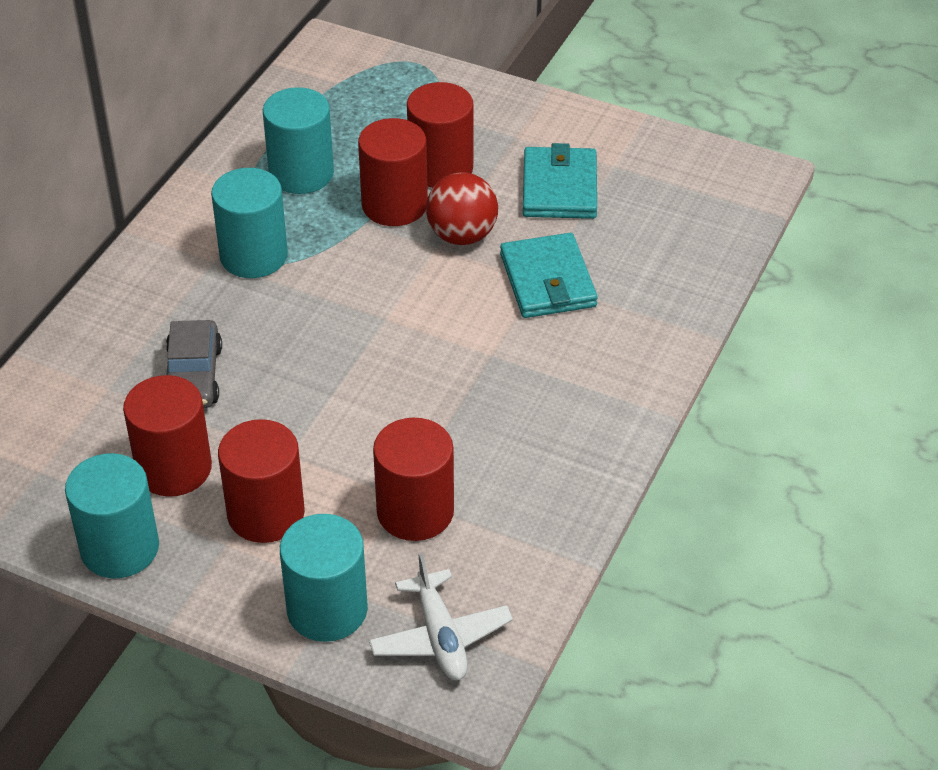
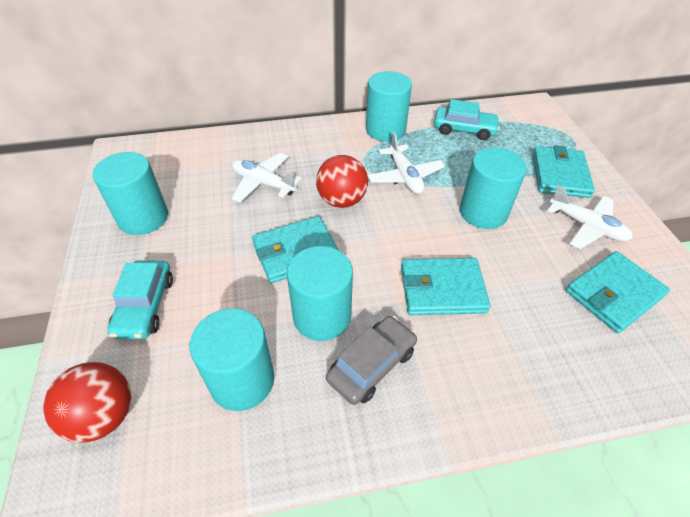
red ball: 1 -> 2
red cylinder: 5 -> 0
turquoise car: 0 -> 2
turquoise cylinder: 4 -> 5
turquoise wallet: 2 -> 4
white plane: 1 -> 3

